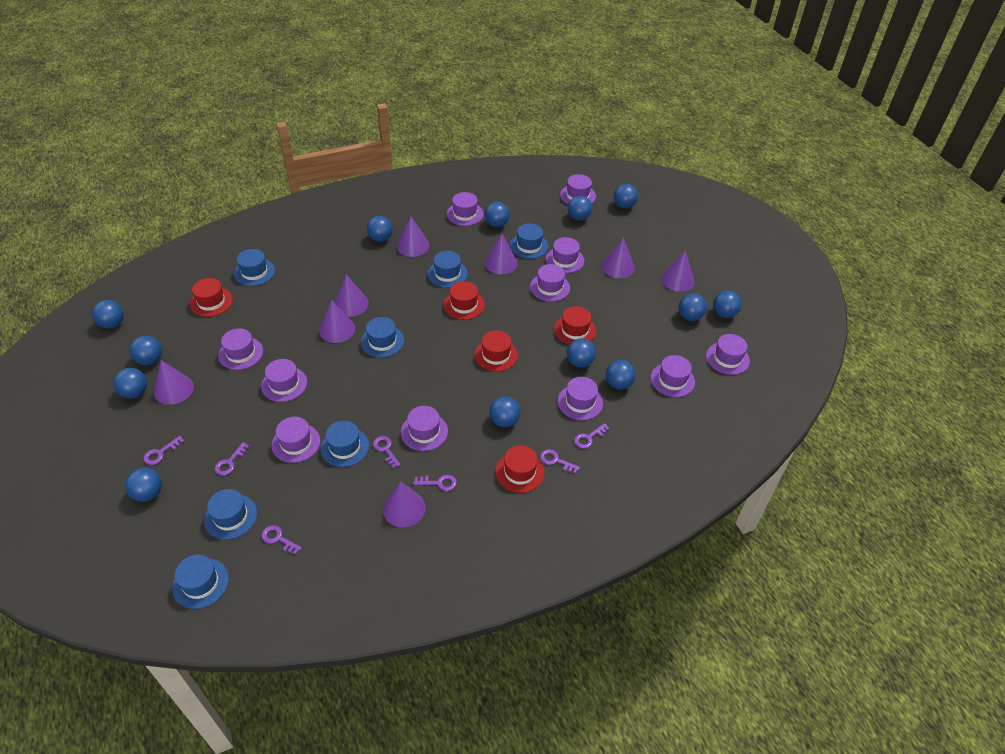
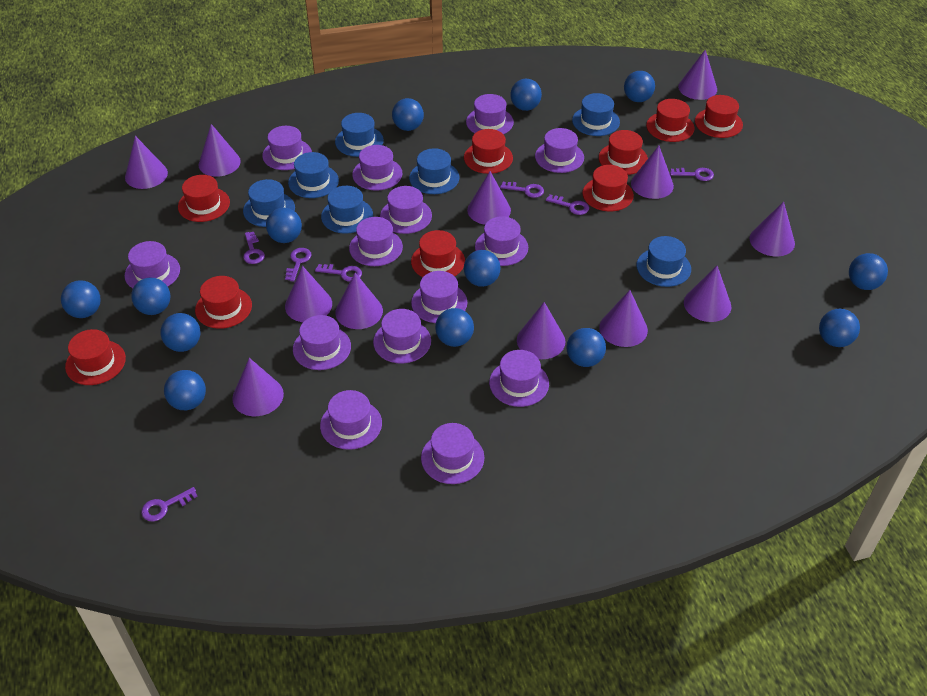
purple cone: 8 -> 12
purple hat: 11 -> 14
red hat: 5 -> 9

